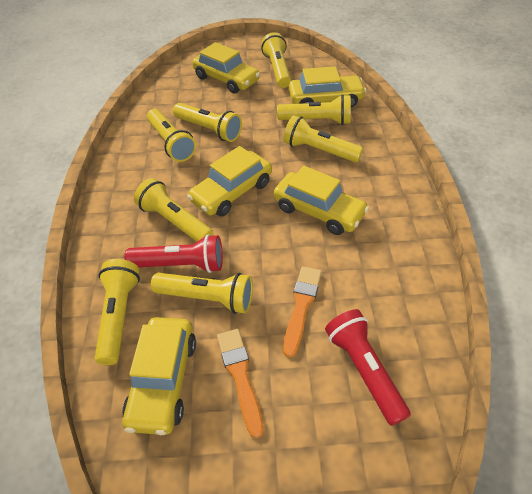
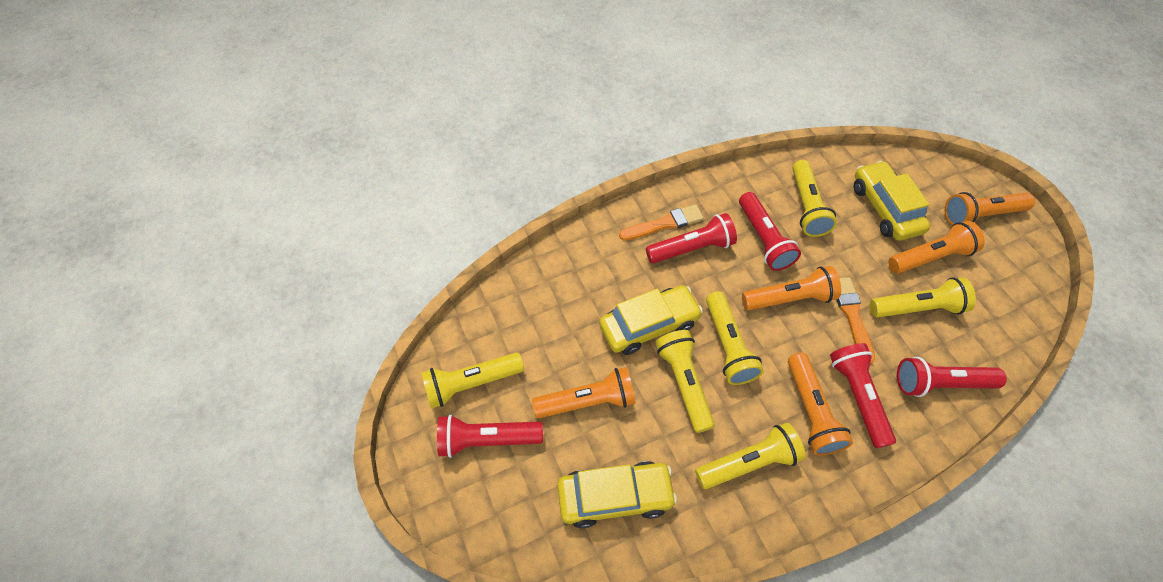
orange flashlight: 0 -> 5
red flashlight: 2 -> 5
yellow car: 5 -> 3
yellow flashlight: 8 -> 6

